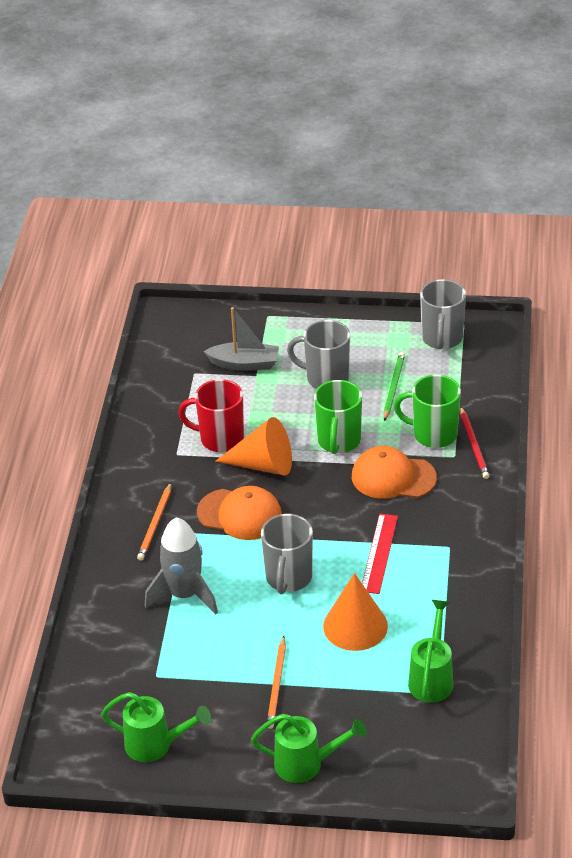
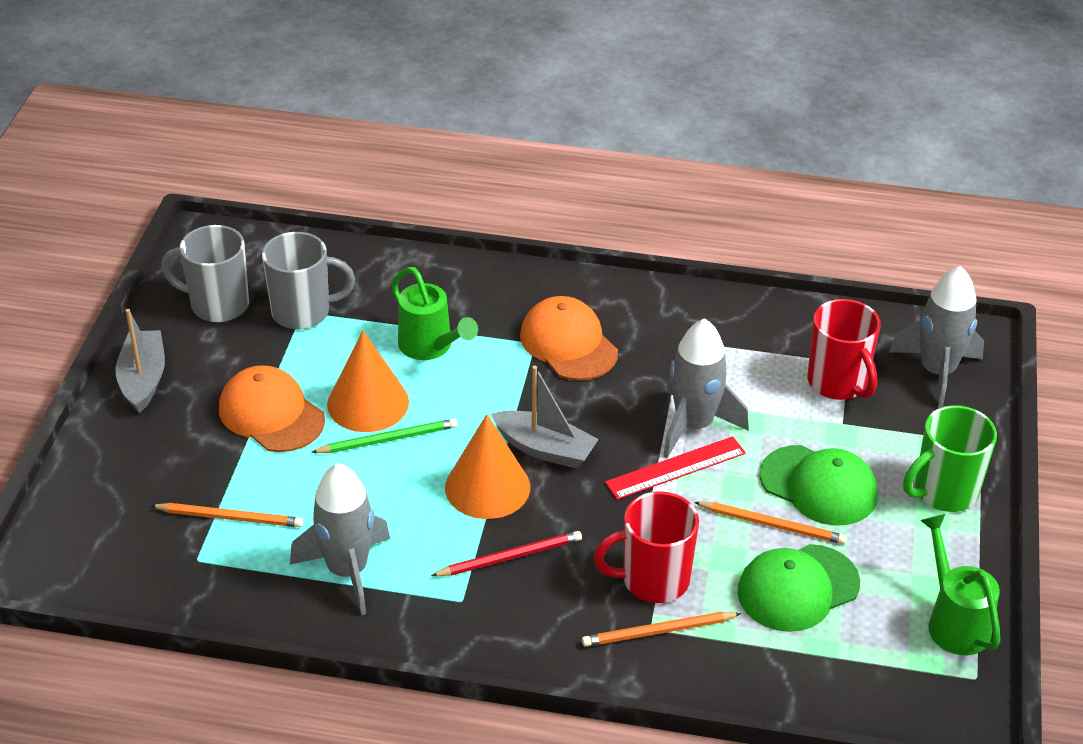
green cap: 0 -> 2
green mug: 2 -> 1
green watering can: 3 -> 2
grey boat: 1 -> 2
grey mug: 3 -> 2
grey rocket: 1 -> 3
orange pencil: 2 -> 3
red mug: 1 -> 2

